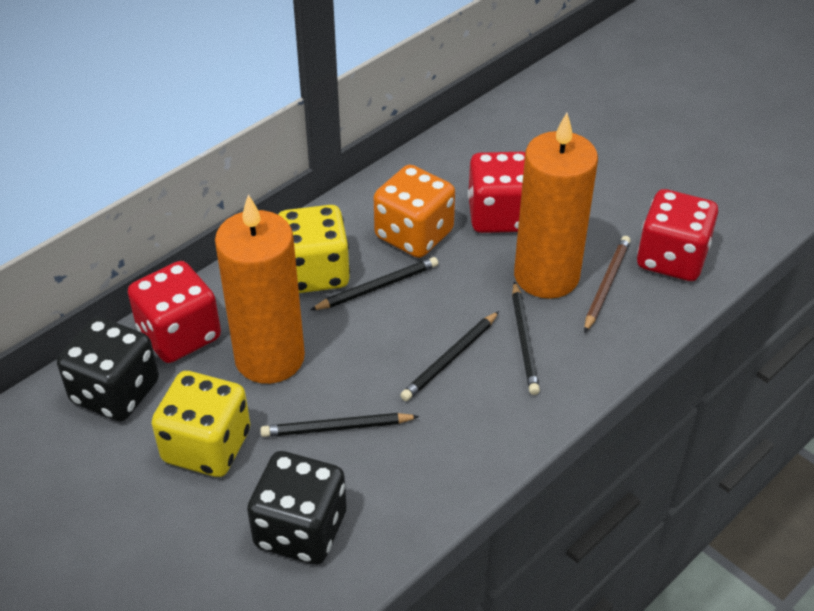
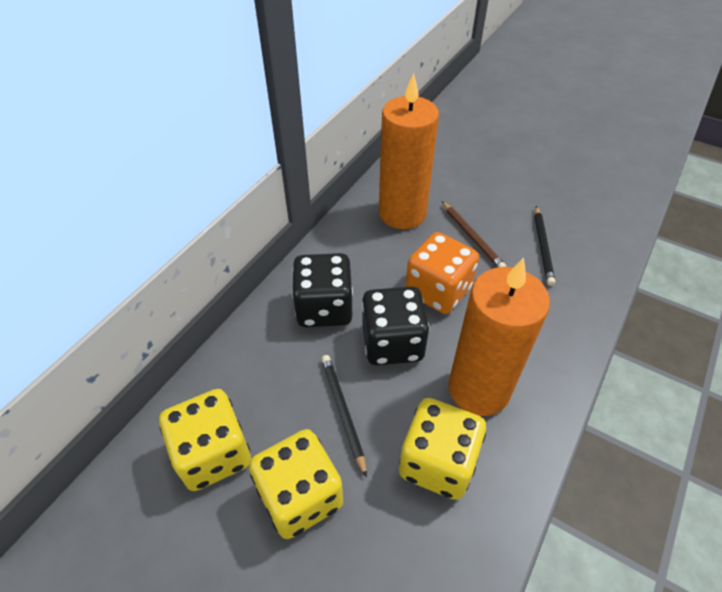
black pencil: 4 -> 2
red dice: 3 -> 0
yellow dice: 2 -> 3

